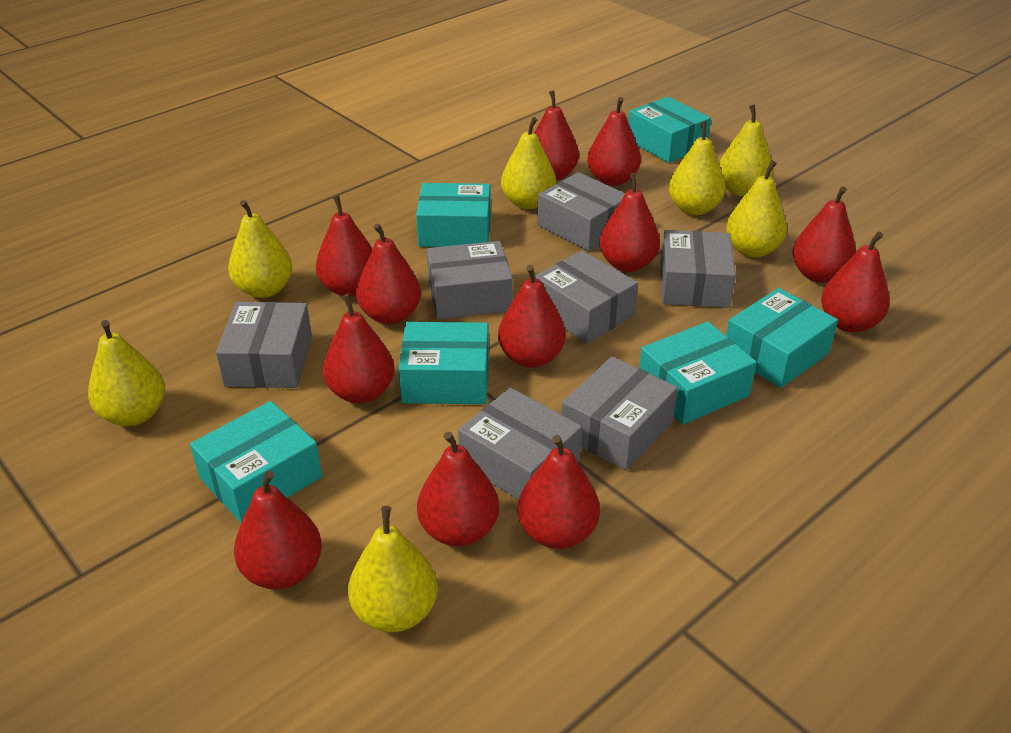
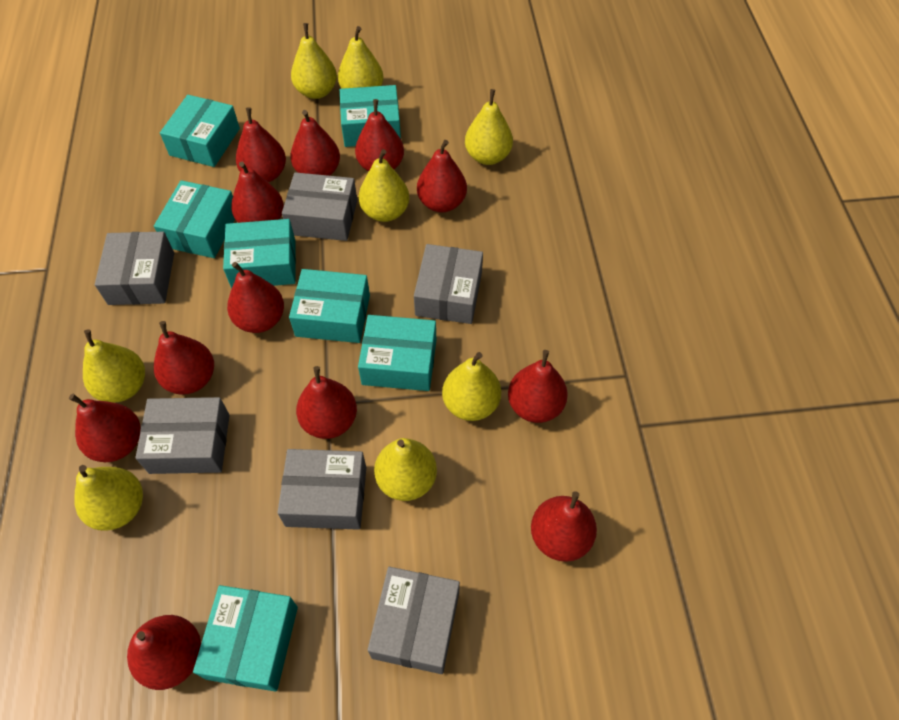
grey box: 7 -> 6
turquoise box: 6 -> 7
yellow pear: 7 -> 8

